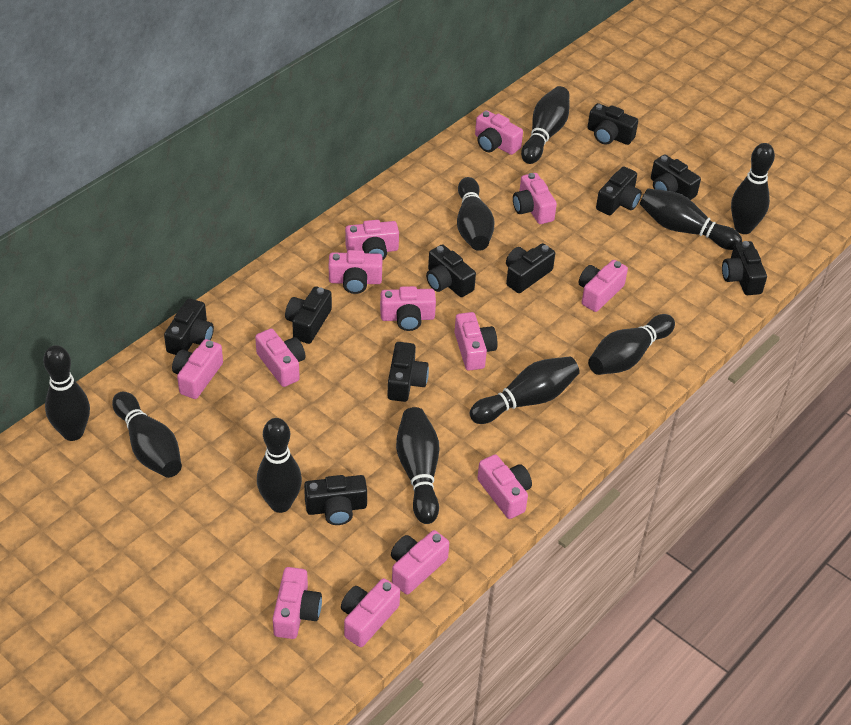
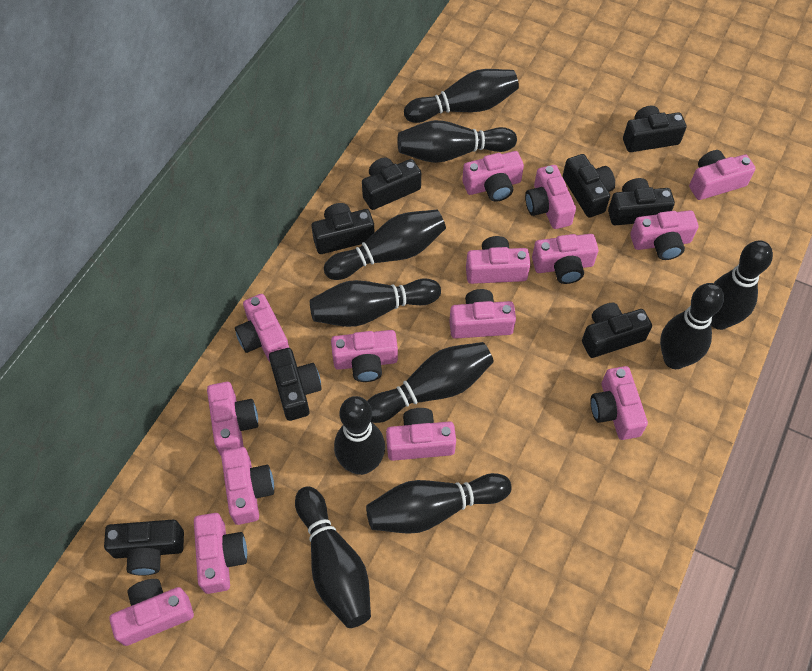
black camera: 10 -> 8
pink camera: 13 -> 15

